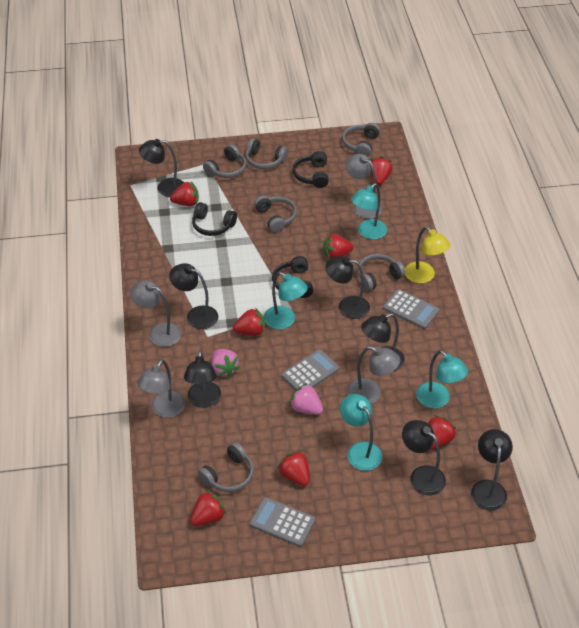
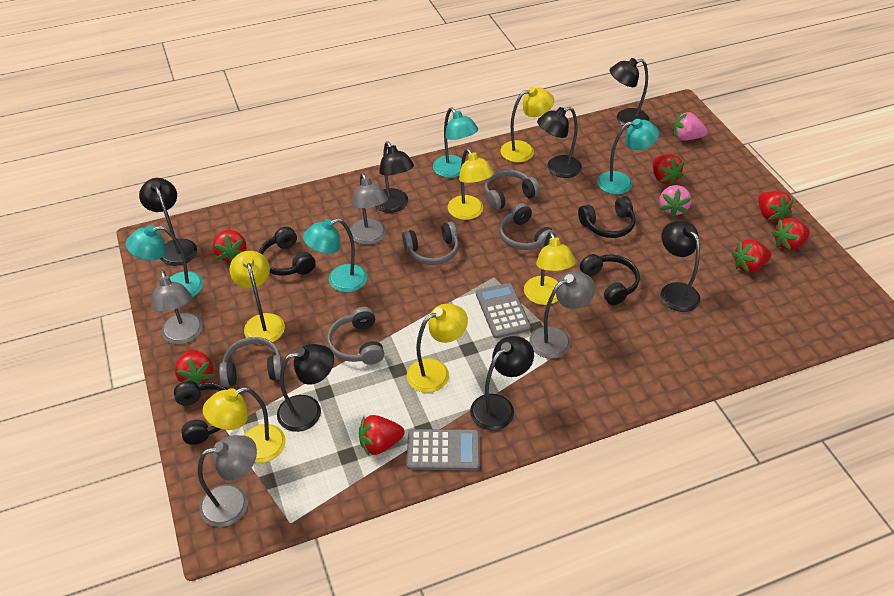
black headphones: 3 -> 4
grey calculator: 3 -> 2
grey headphones: 6 -> 5
yellow lamp: 1 -> 6

